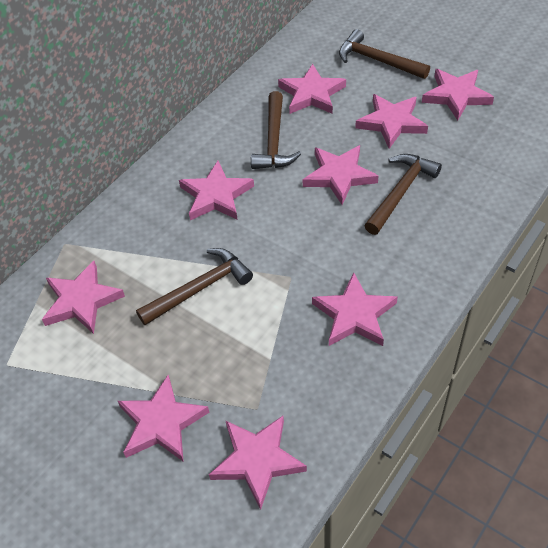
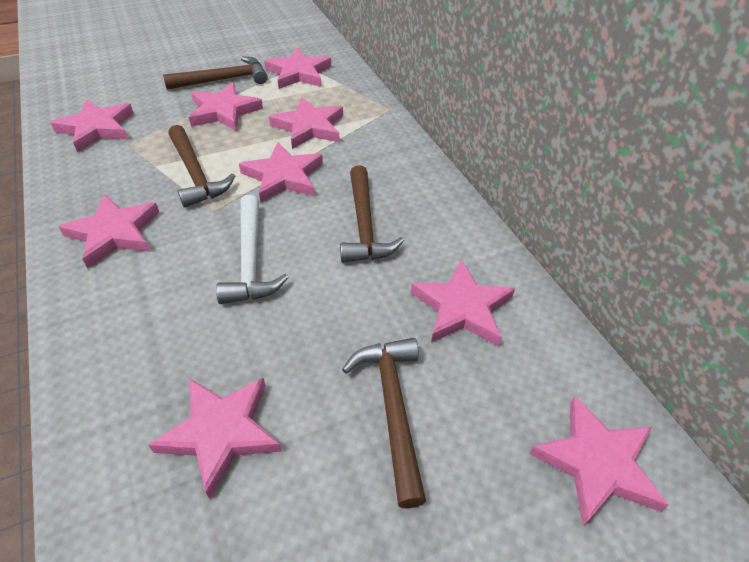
white hammer: 0 -> 1

